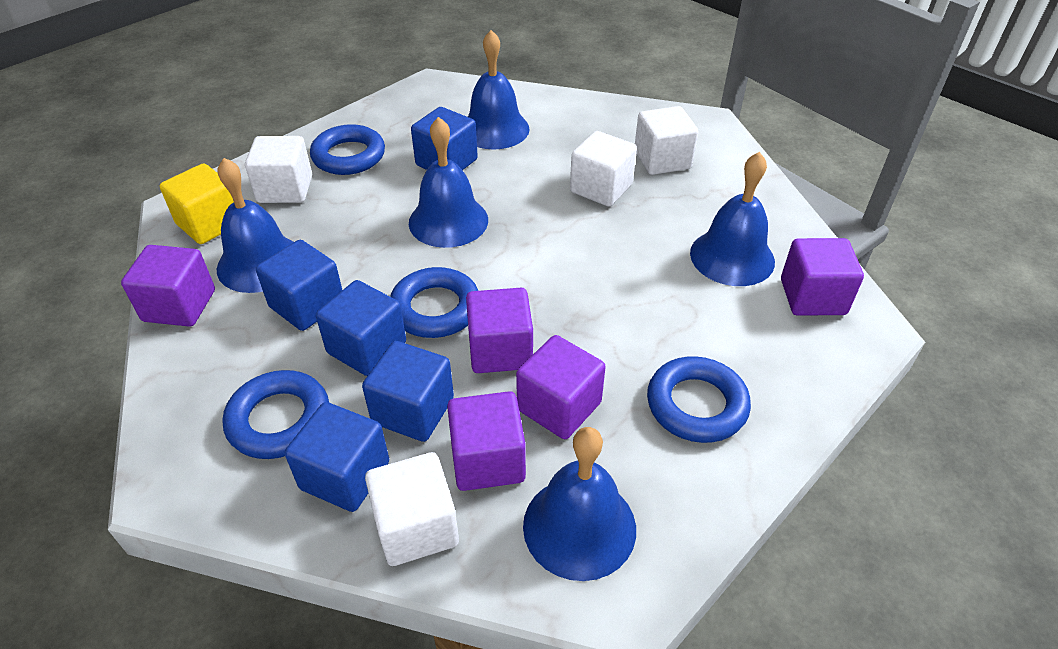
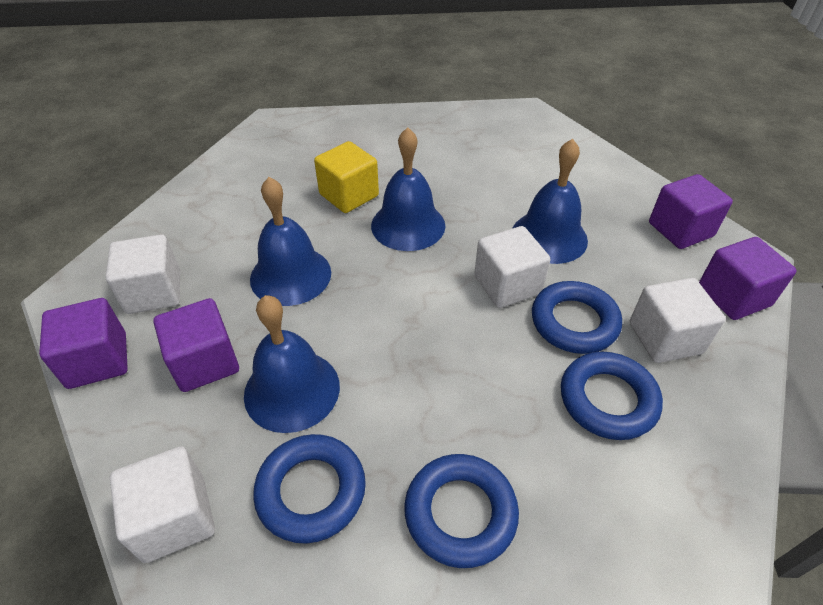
blue bell: 5 -> 4
blue cube: 5 -> 0
purple cube: 5 -> 4

